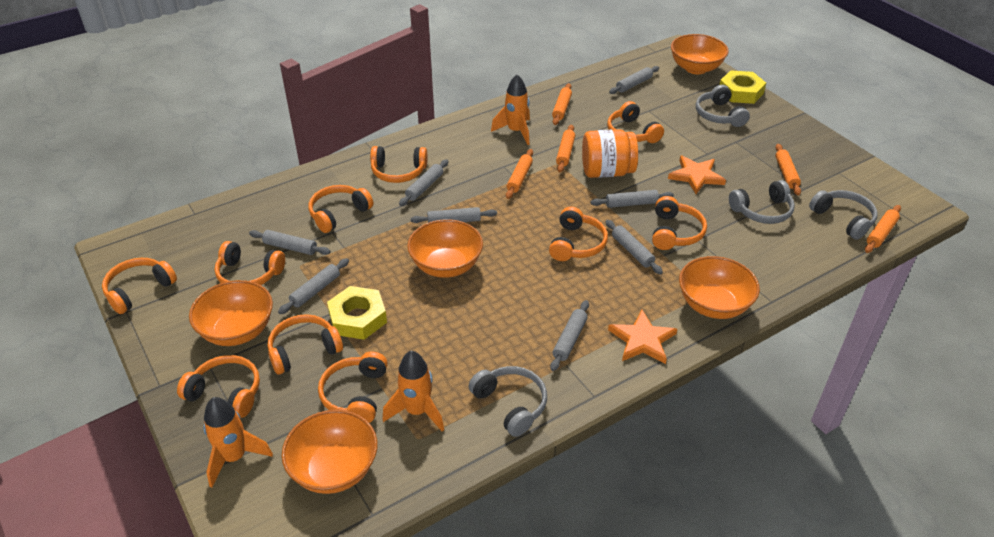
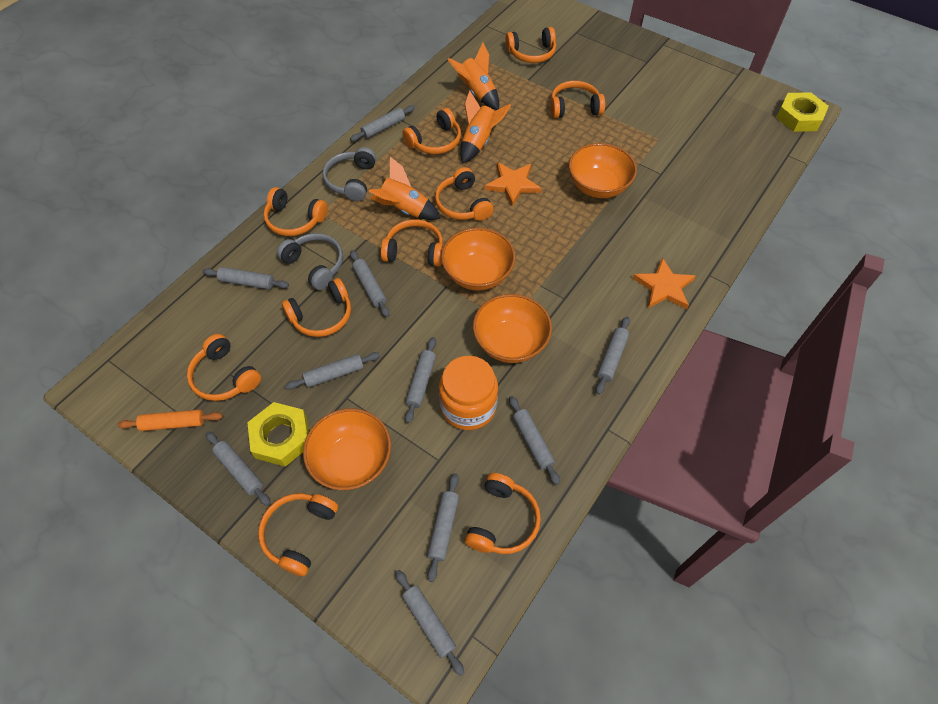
grey headphones: 4 -> 2
grey rolling pin: 8 -> 10
orange bowl: 5 -> 4
orange rolling pin: 5 -> 1

